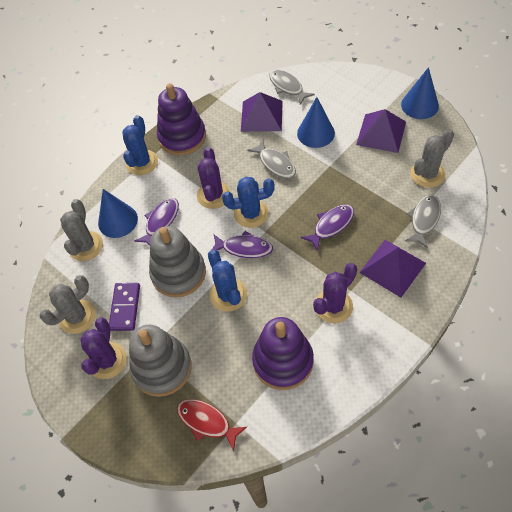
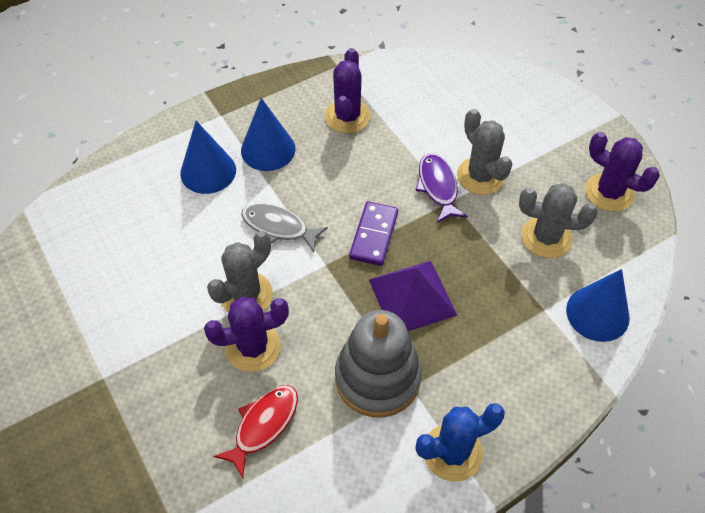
blue cactus: 3 -> 1
grey fish: 3 -> 1
grey stacking toy: 2 -> 1
purple fish: 3 -> 1
purple pyramid: 3 -> 1
purple stacking toy: 2 -> 0

